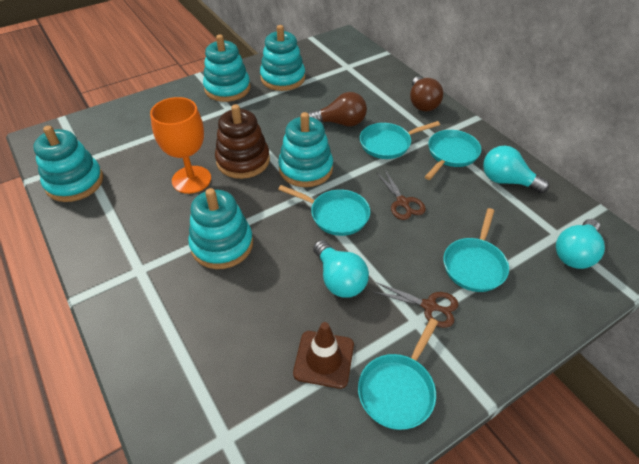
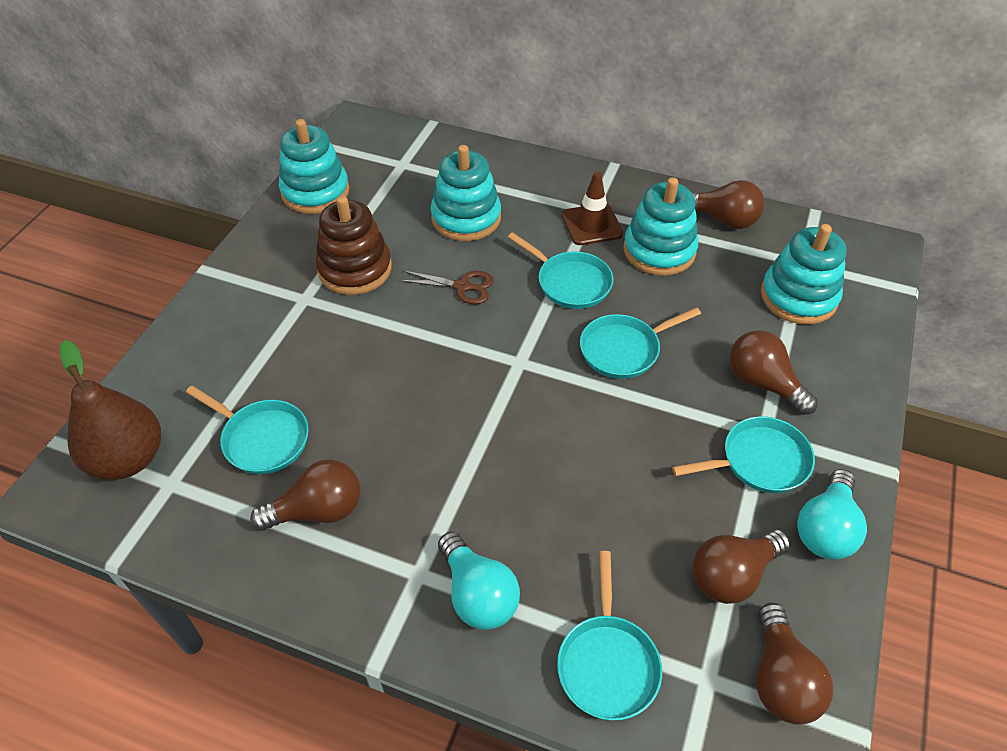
brown light bulb: 2 -> 5
brown pear: 0 -> 1
brown scissors: 2 -> 1
orange goblet: 1 -> 0
turquoise light bulb: 3 -> 2
turquoise stacking toy: 5 -> 4

